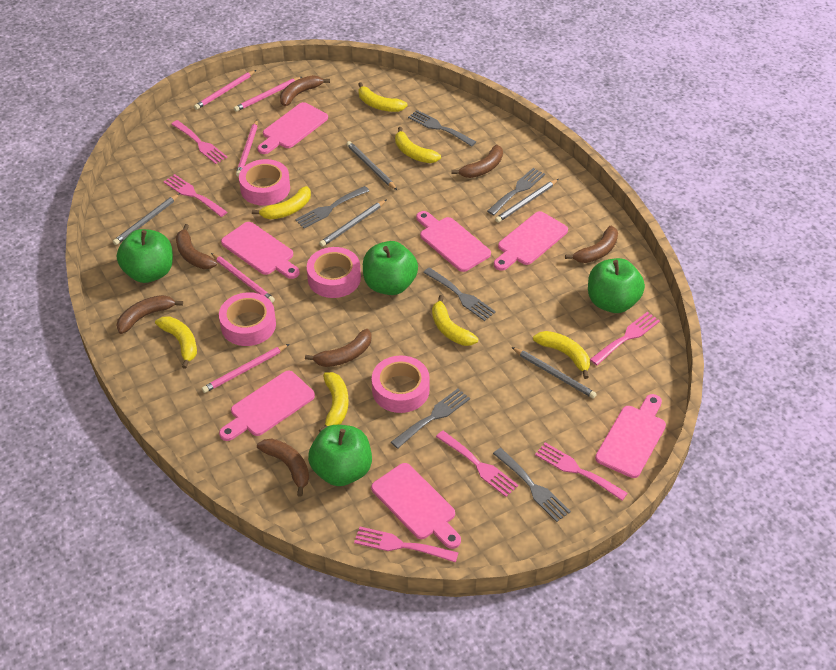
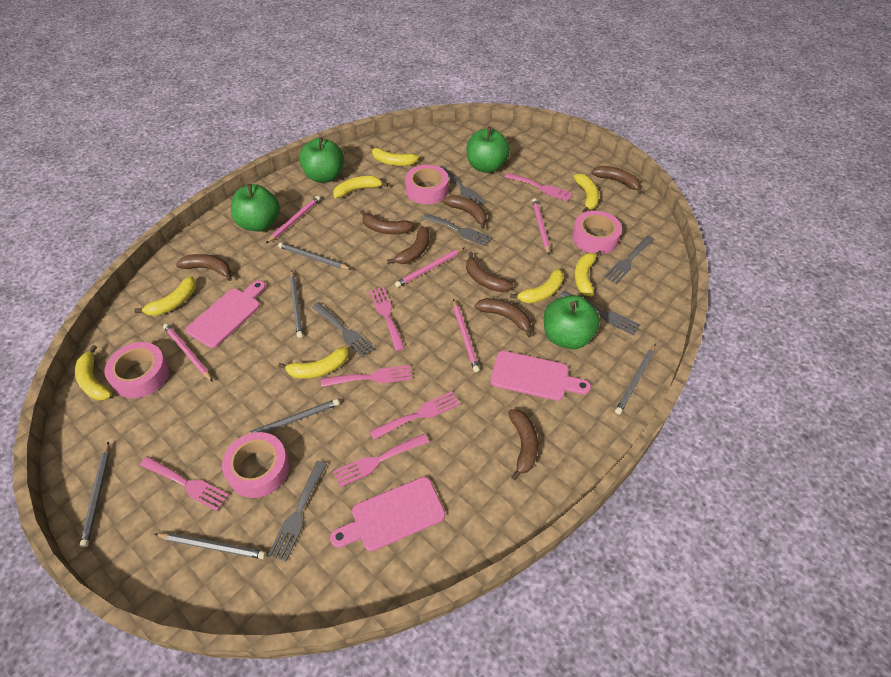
brown banana: 7 -> 8
grey pencil: 5 -> 6
pink cutting board: 7 -> 3
yellow banana: 7 -> 8

